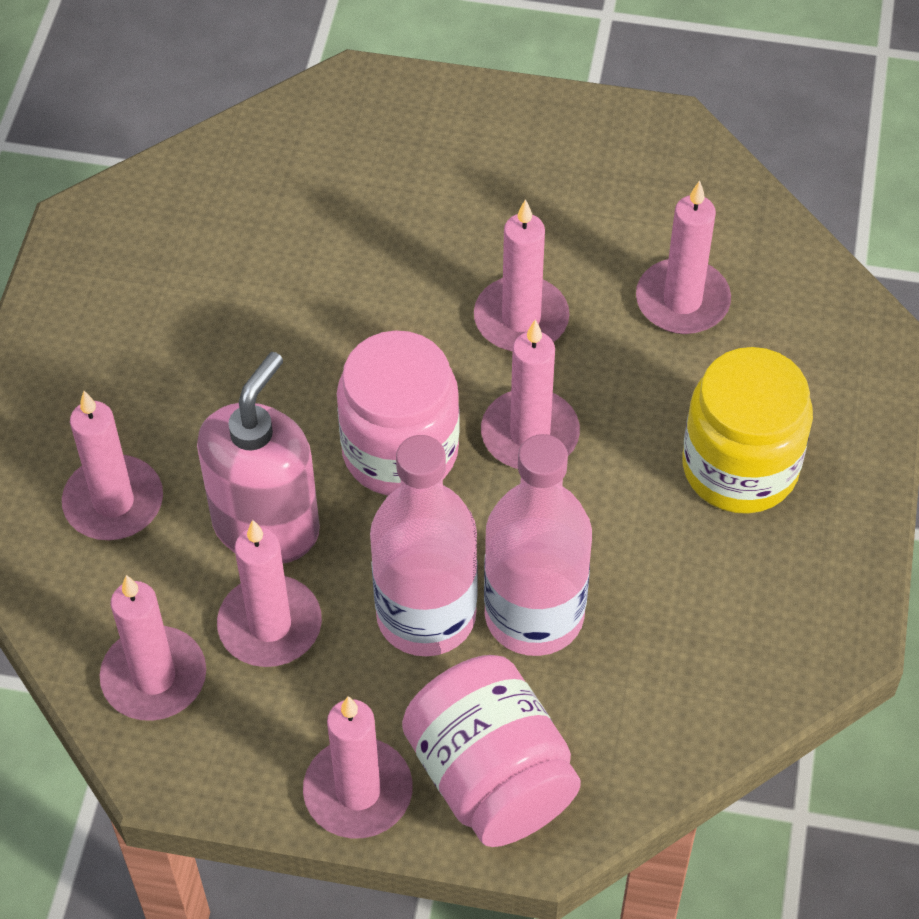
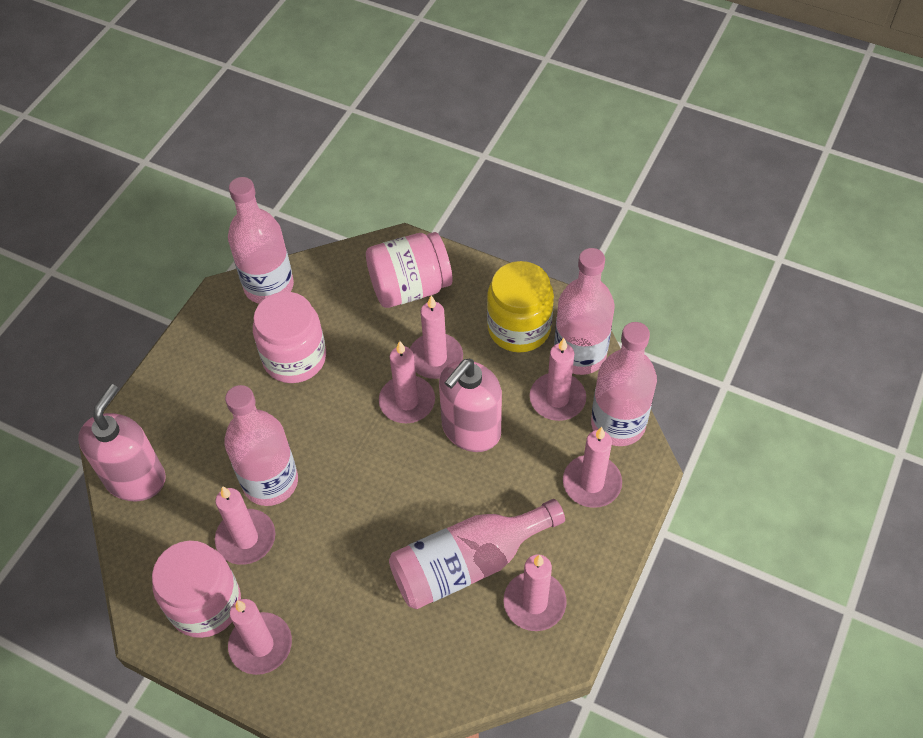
pink bottle: 2 -> 5
pink jar: 2 -> 3
pink soap dispenser: 1 -> 2

